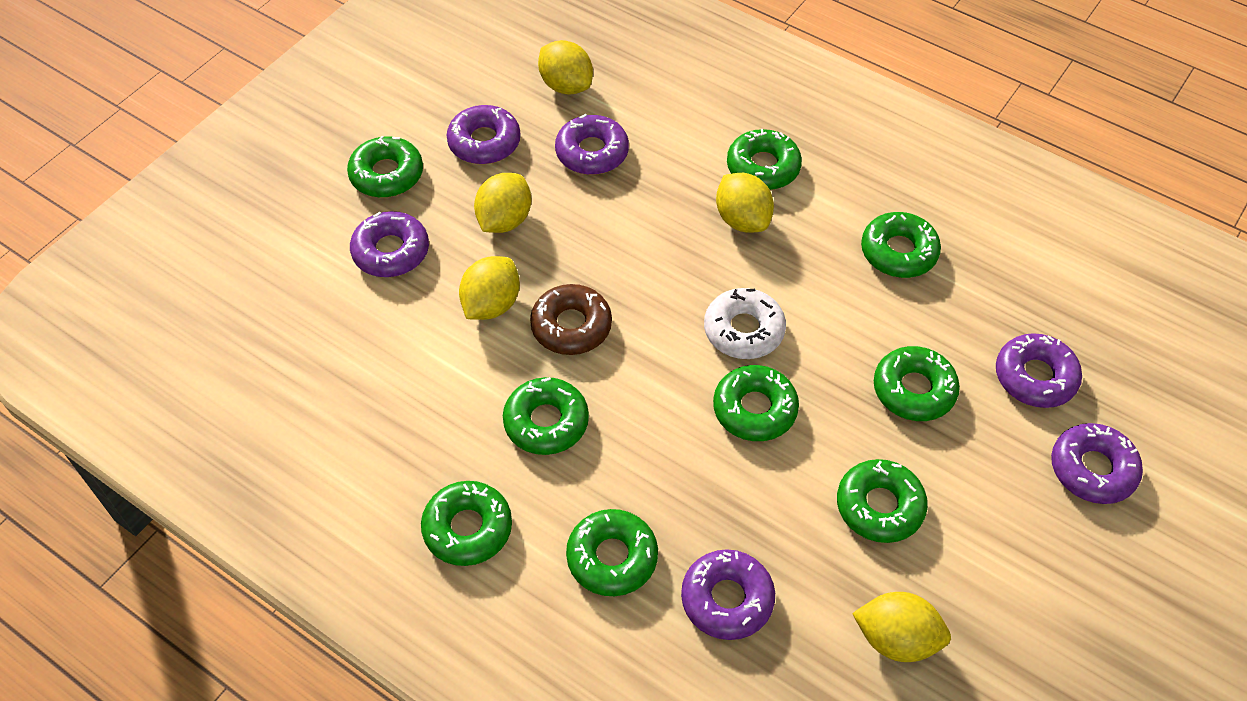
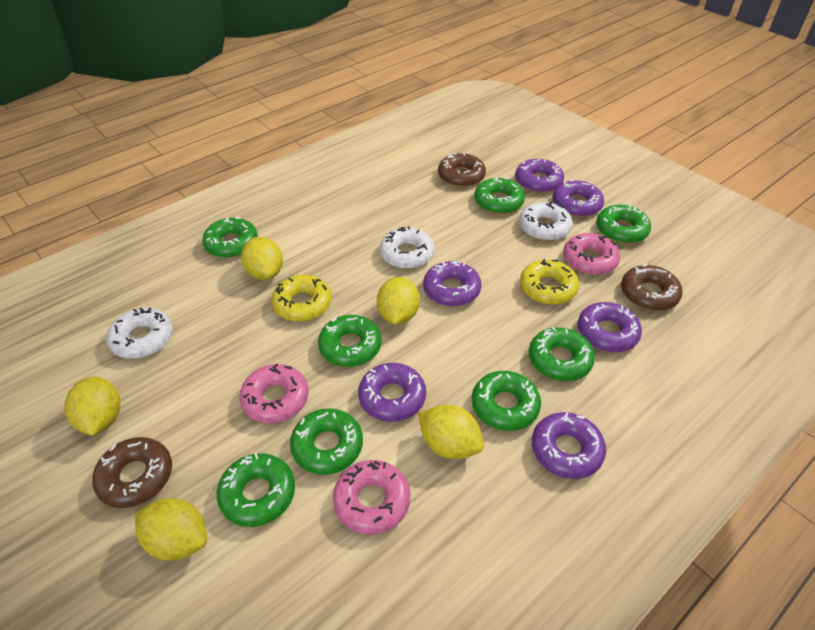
brown donut: 1 -> 3
green donut: 9 -> 8
pink donut: 0 -> 3
white donut: 1 -> 3
yellow donut: 0 -> 2

